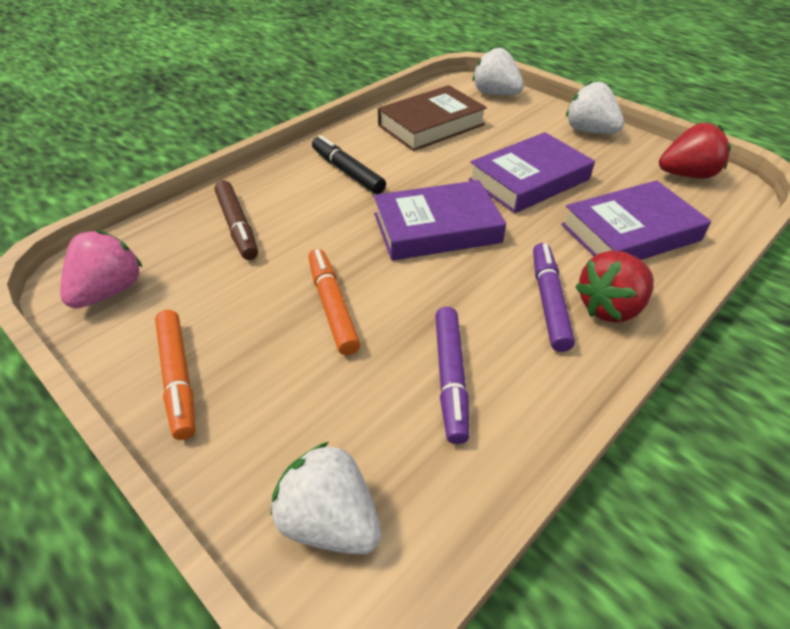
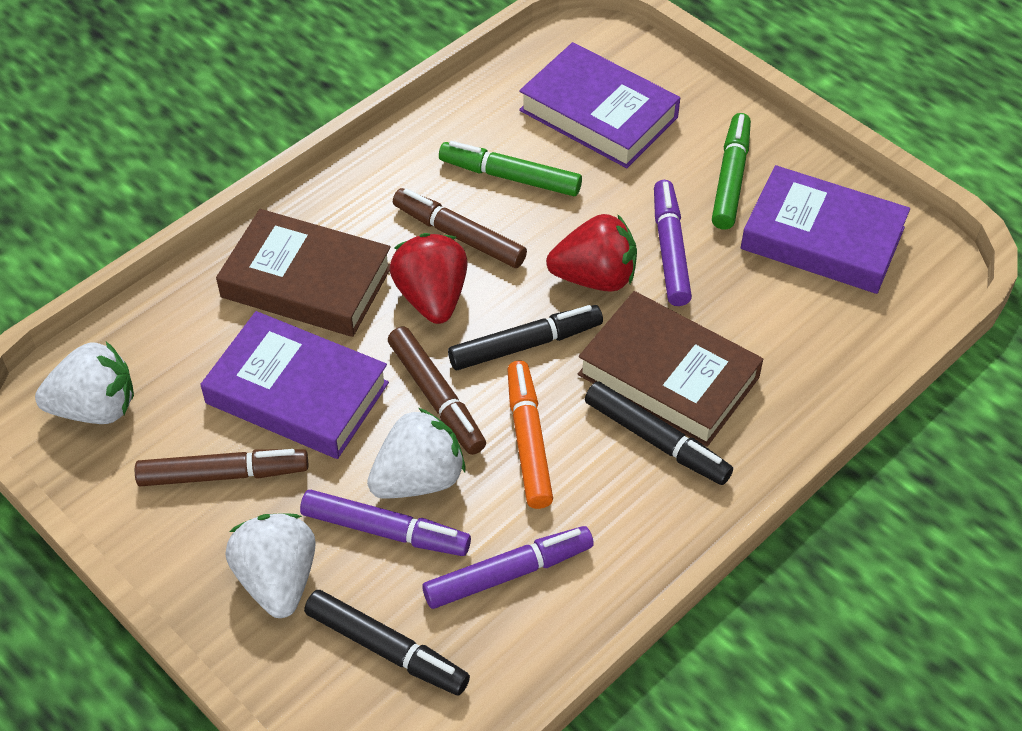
black marker: 1 -> 3
brown book: 1 -> 2
brown marker: 1 -> 3
green marker: 0 -> 2
orange marker: 2 -> 1
pink strawberry: 1 -> 0
purple marker: 2 -> 3

